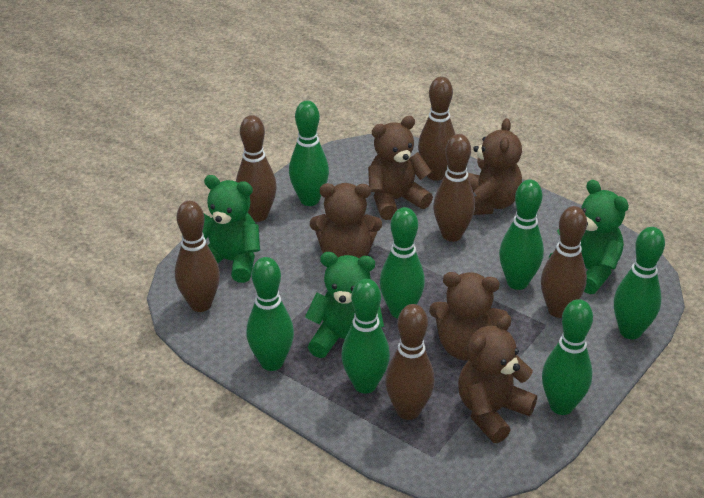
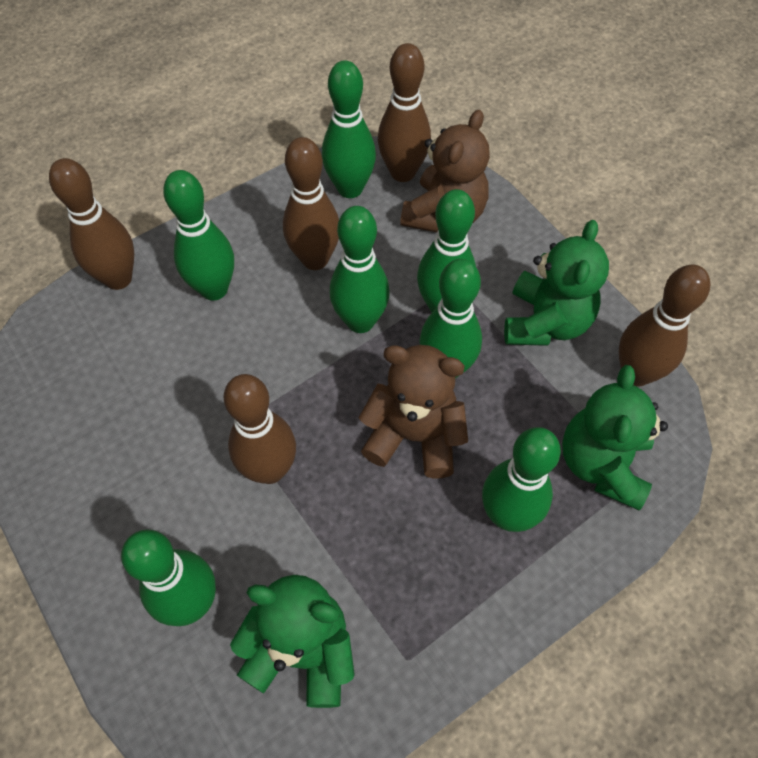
brown bowling pin: 6 -> 5
brown teddy bear: 5 -> 2

